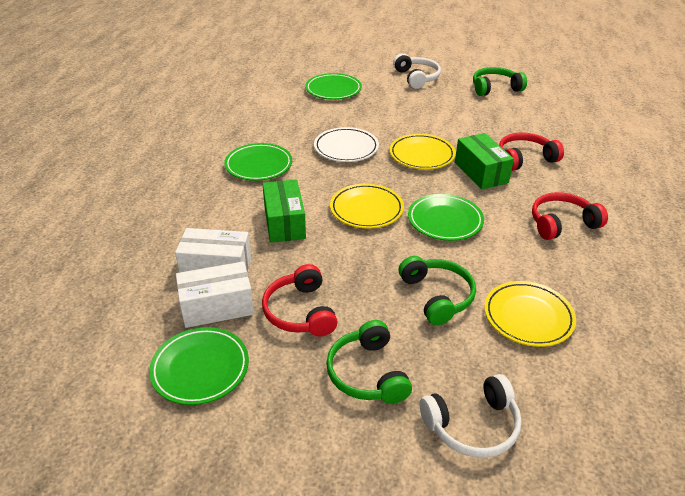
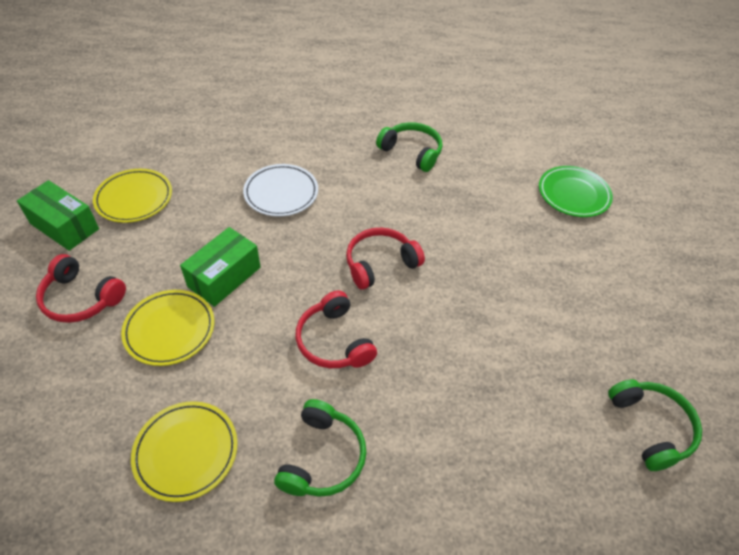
green plate: 4 -> 1
white box: 2 -> 0
white headphones: 2 -> 0

